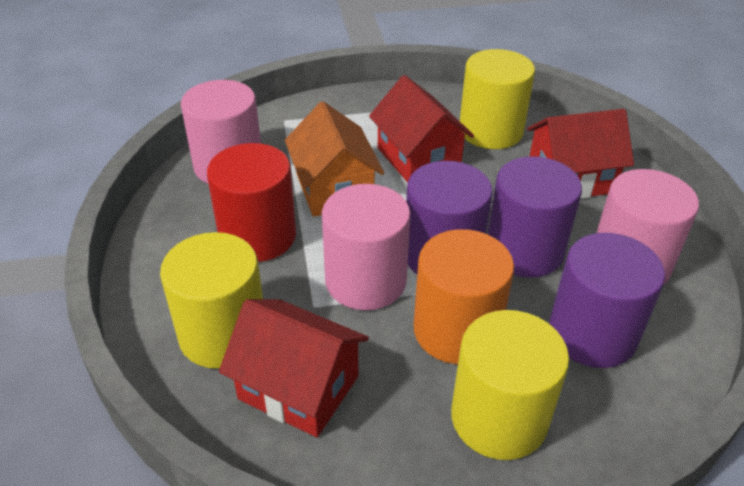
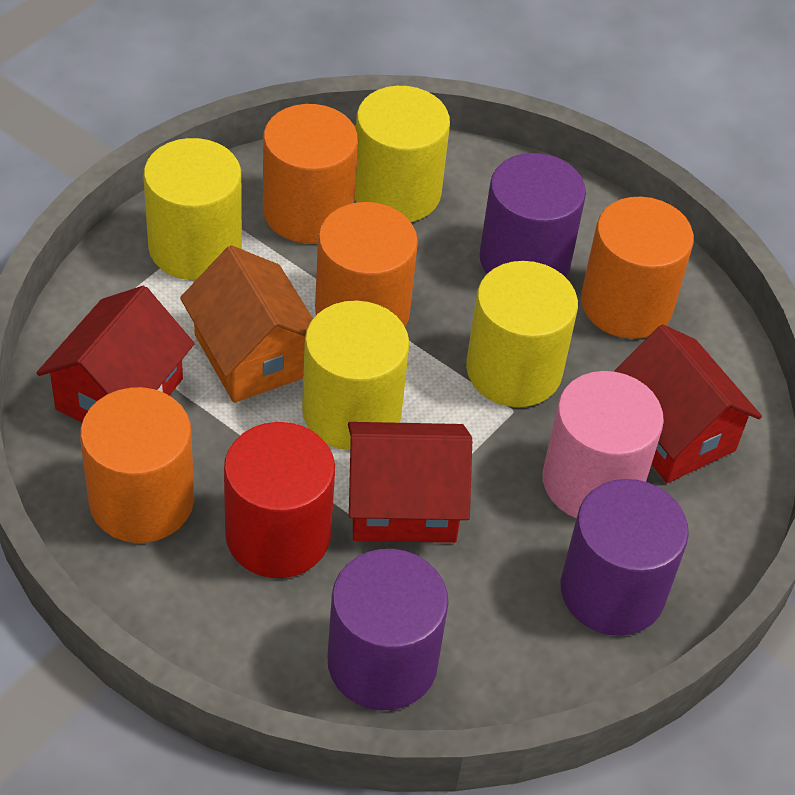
orange cylinder: 1 -> 4
pink cylinder: 3 -> 1
yellow cylinder: 3 -> 4

